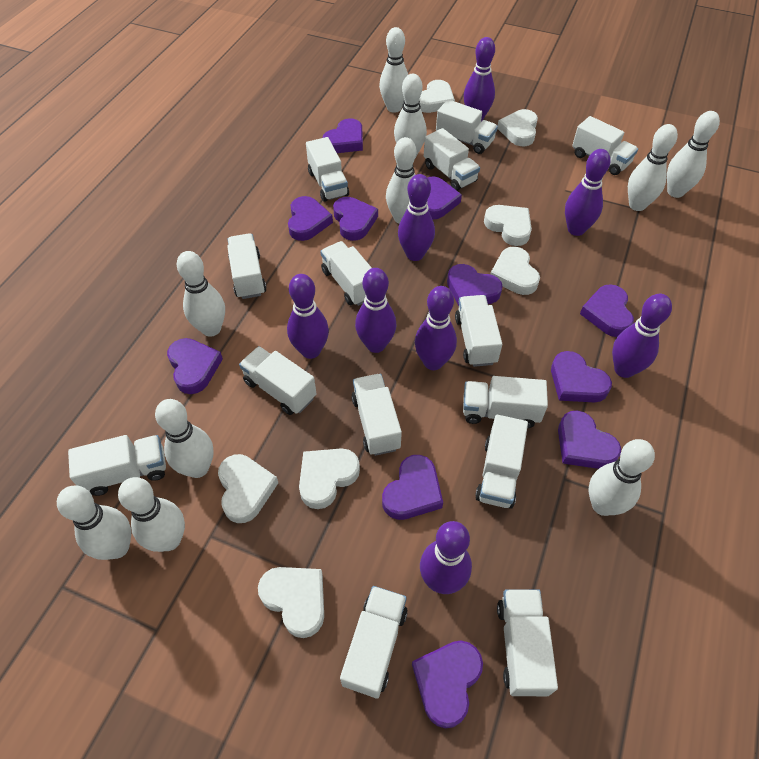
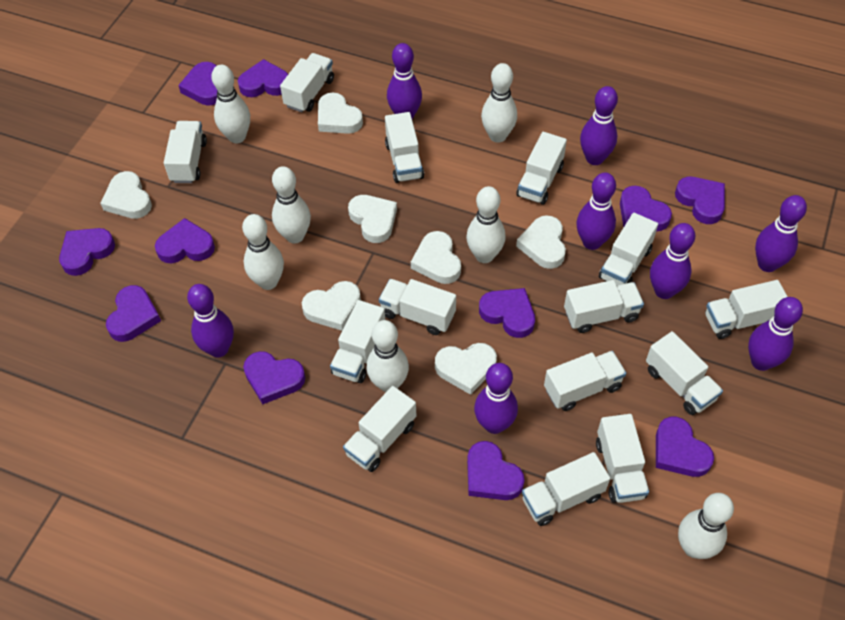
white bowling pin: 10 -> 7

